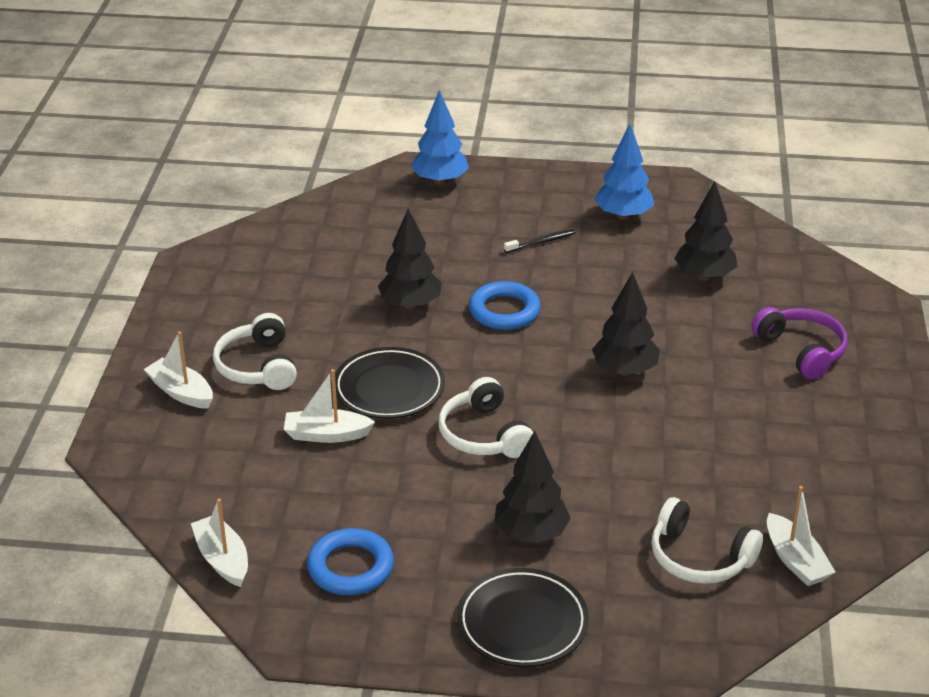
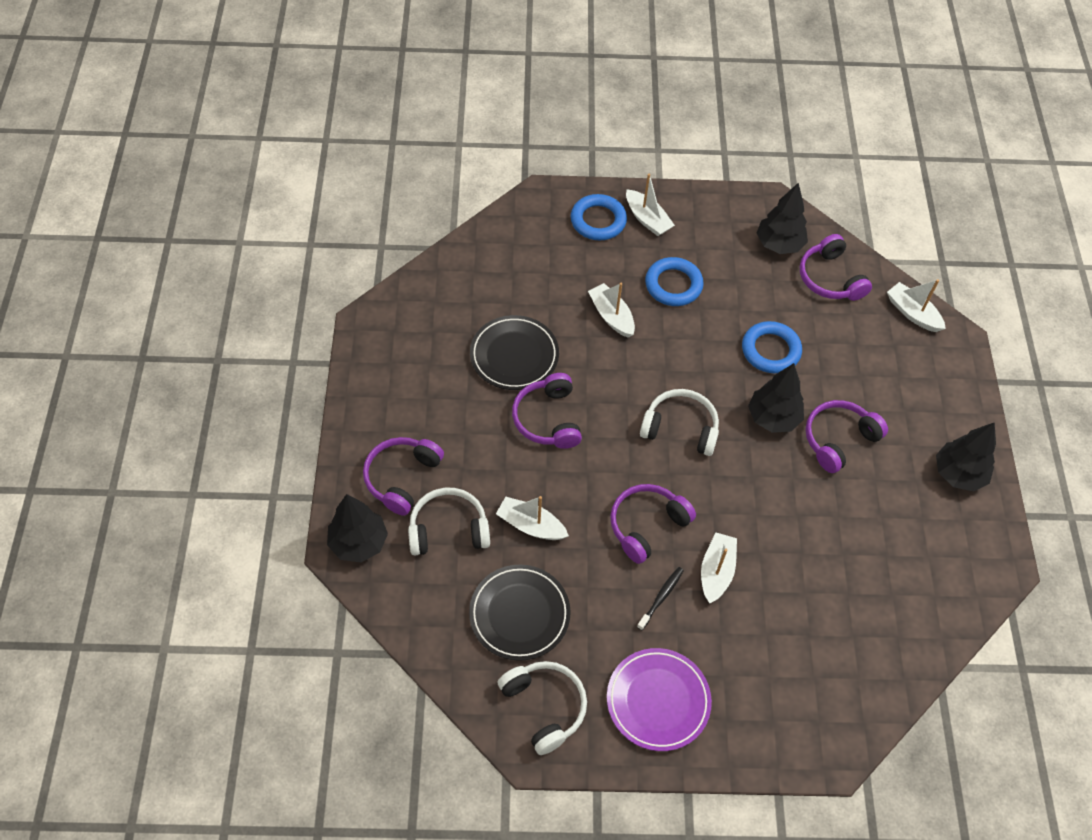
blue ring: 2 -> 3
blue tree: 2 -> 0
purple headphones: 1 -> 5
purple plate: 0 -> 1
white boat: 4 -> 5

